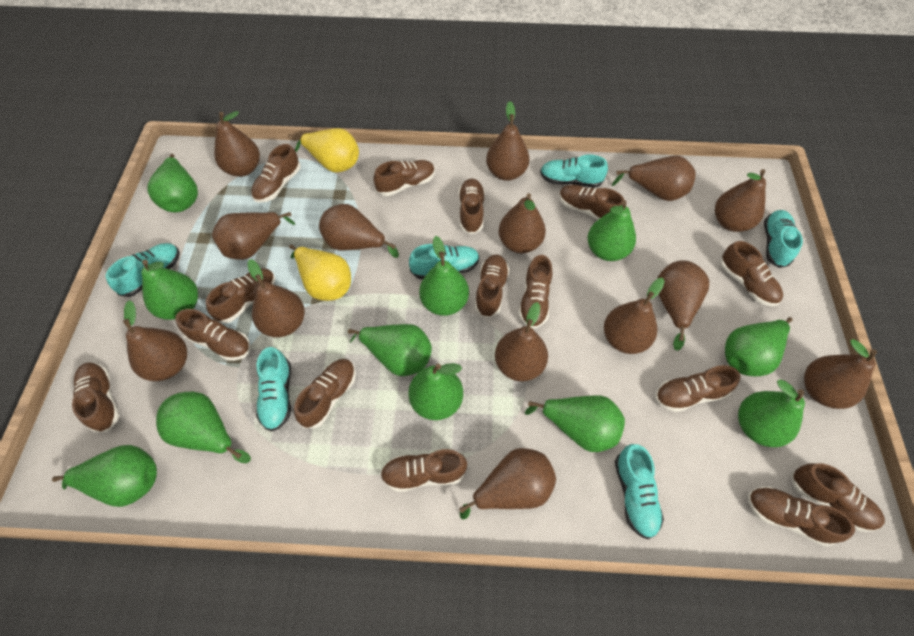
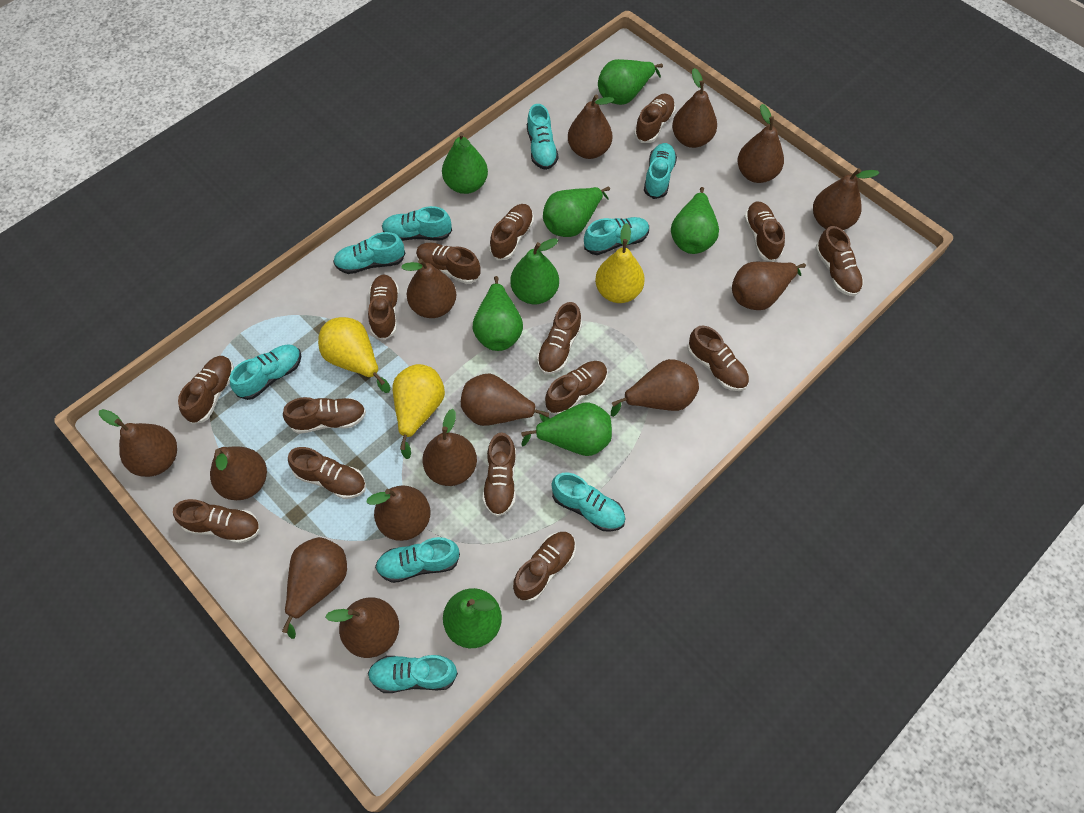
green pear: 11 -> 8
turquoise shoe: 6 -> 9
yellow pear: 2 -> 3

